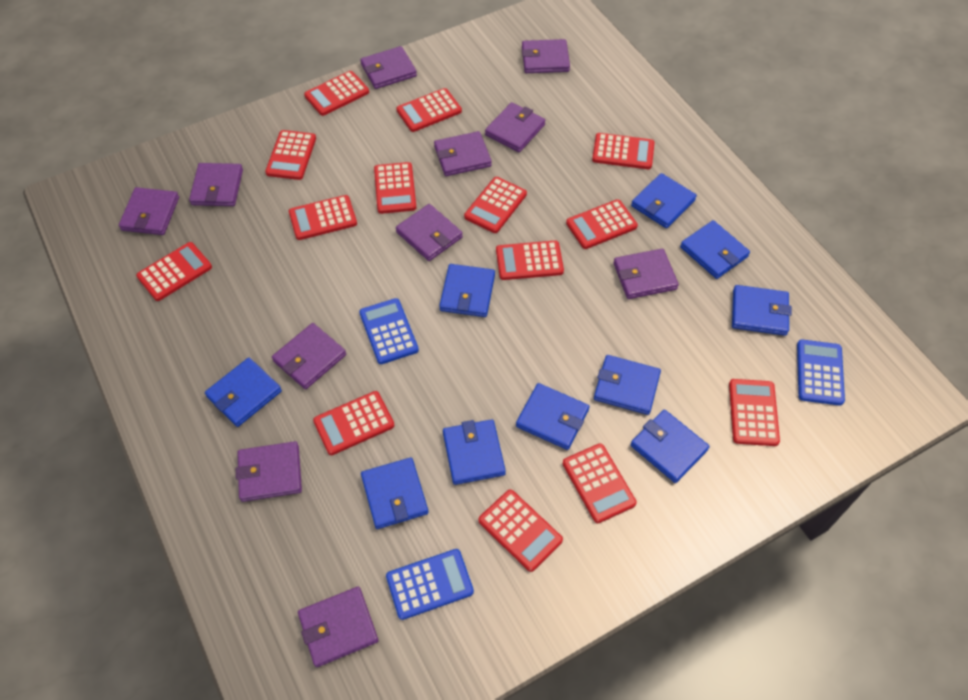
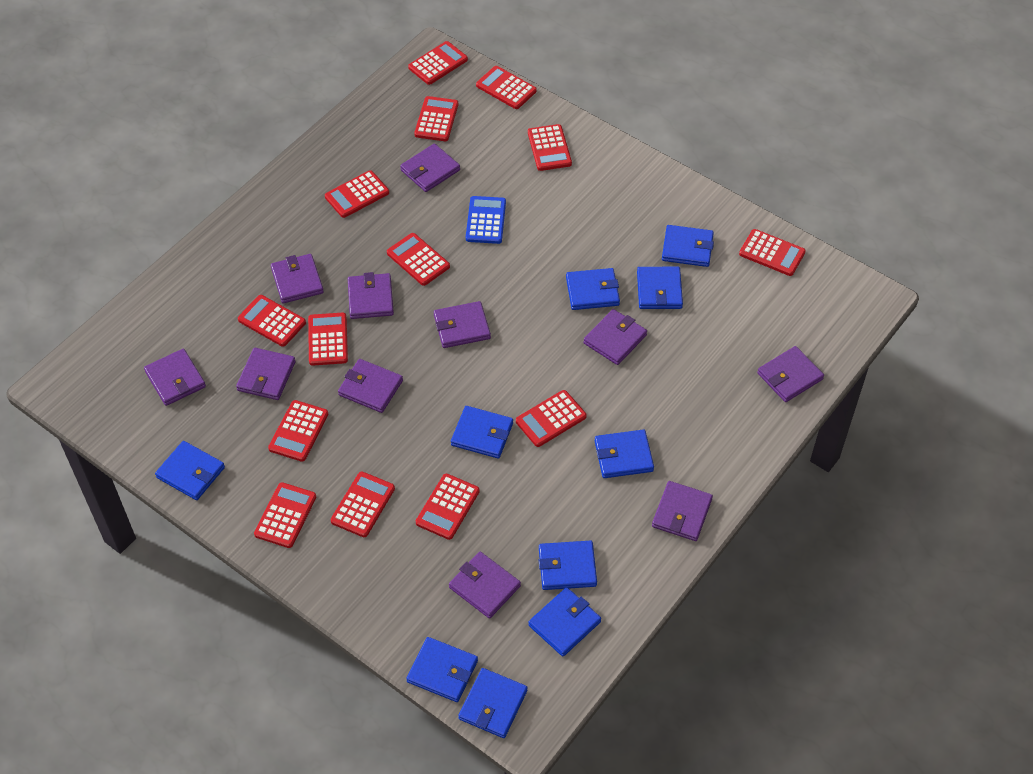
blue calculator: 3 -> 1

